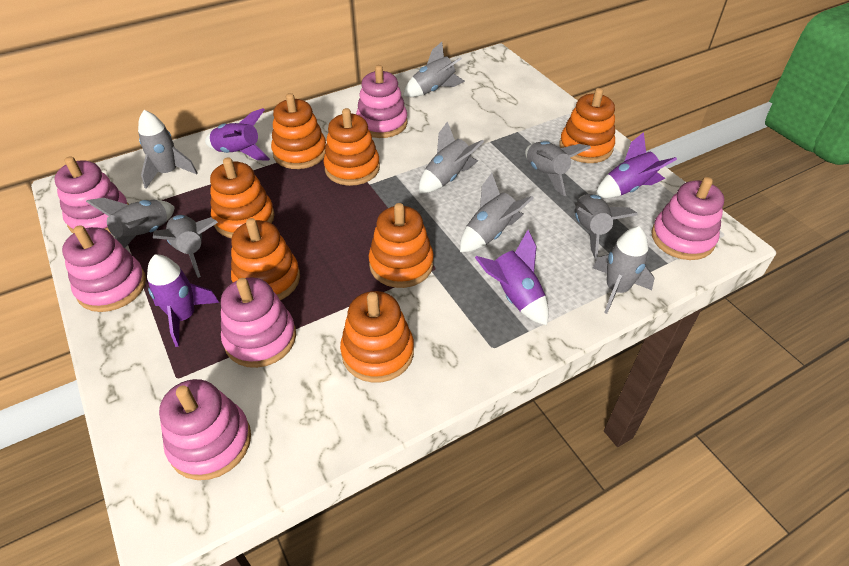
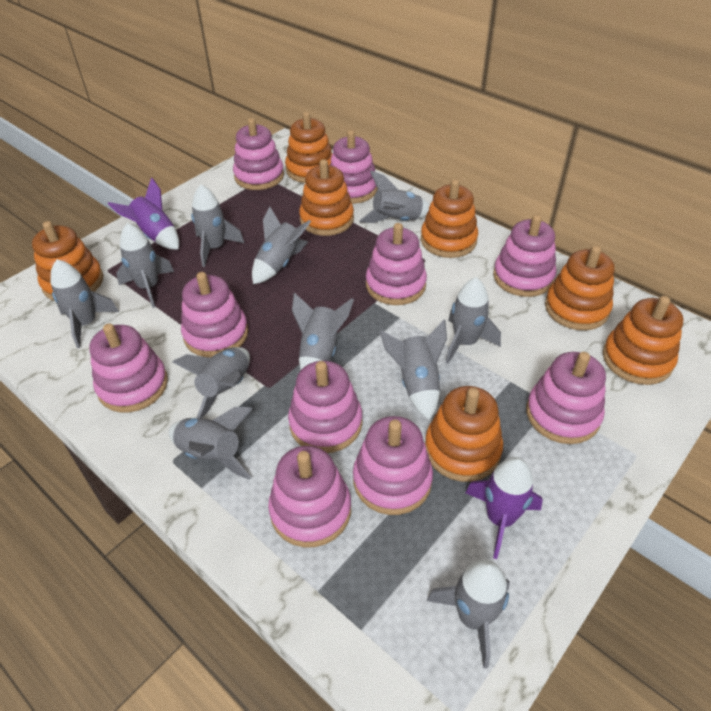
grey rocket: 9 -> 11
pink stacking toy: 6 -> 10
purple rocket: 4 -> 2

